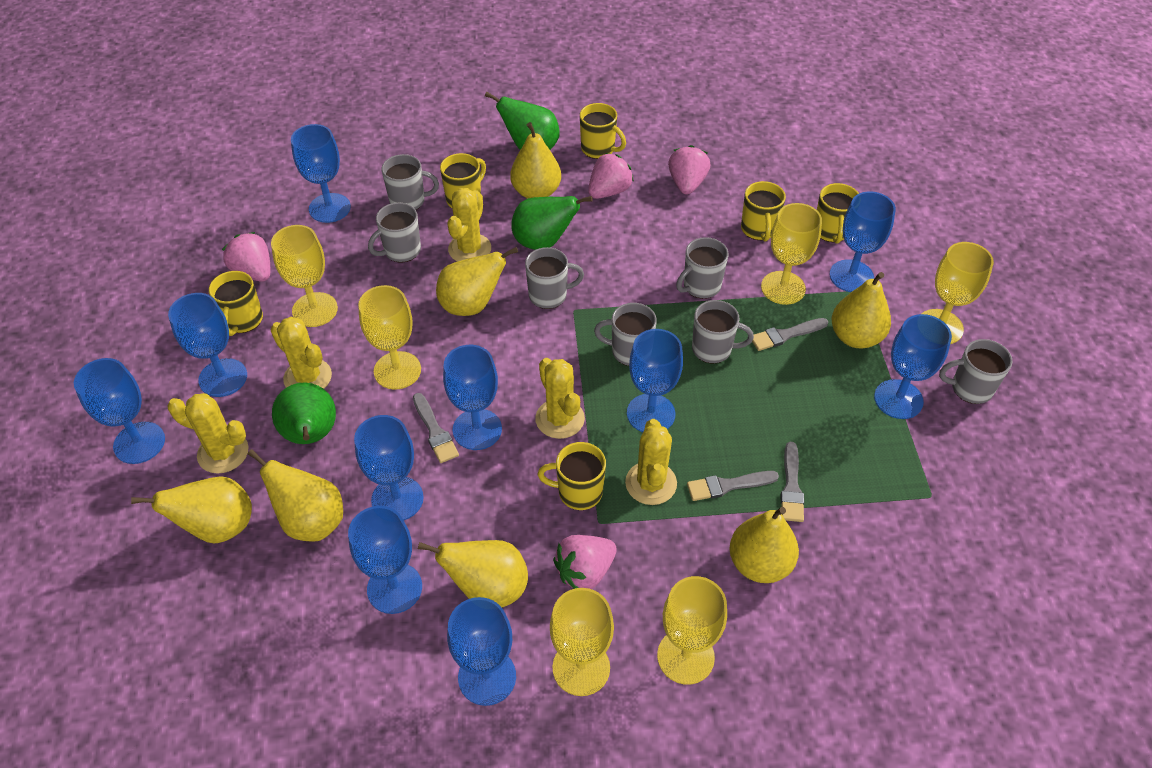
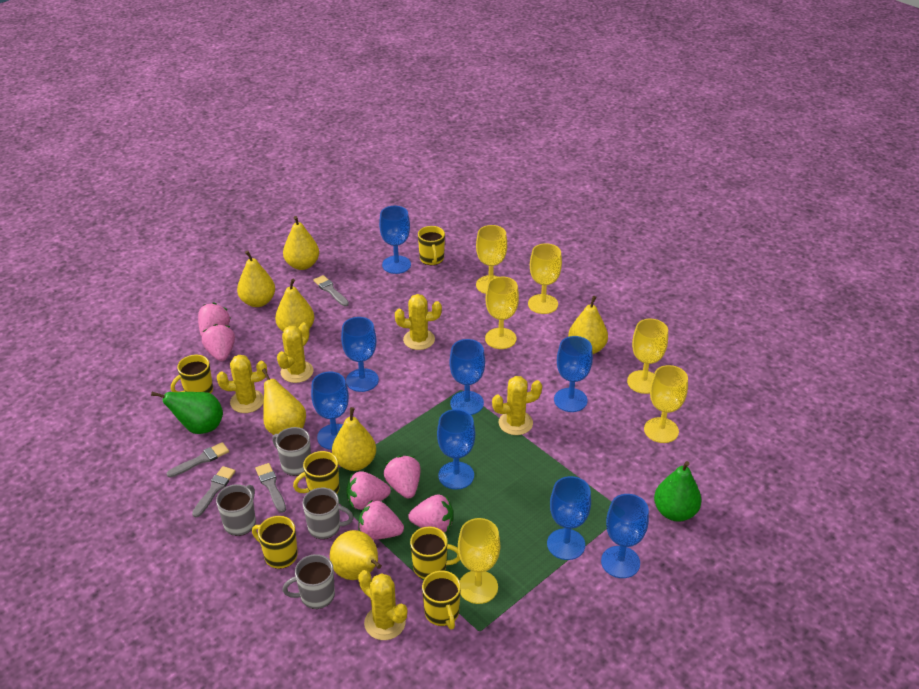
blue goblet: 10 -> 8
green pear: 3 -> 2
grey mug: 7 -> 4
pink strawberry: 4 -> 6

